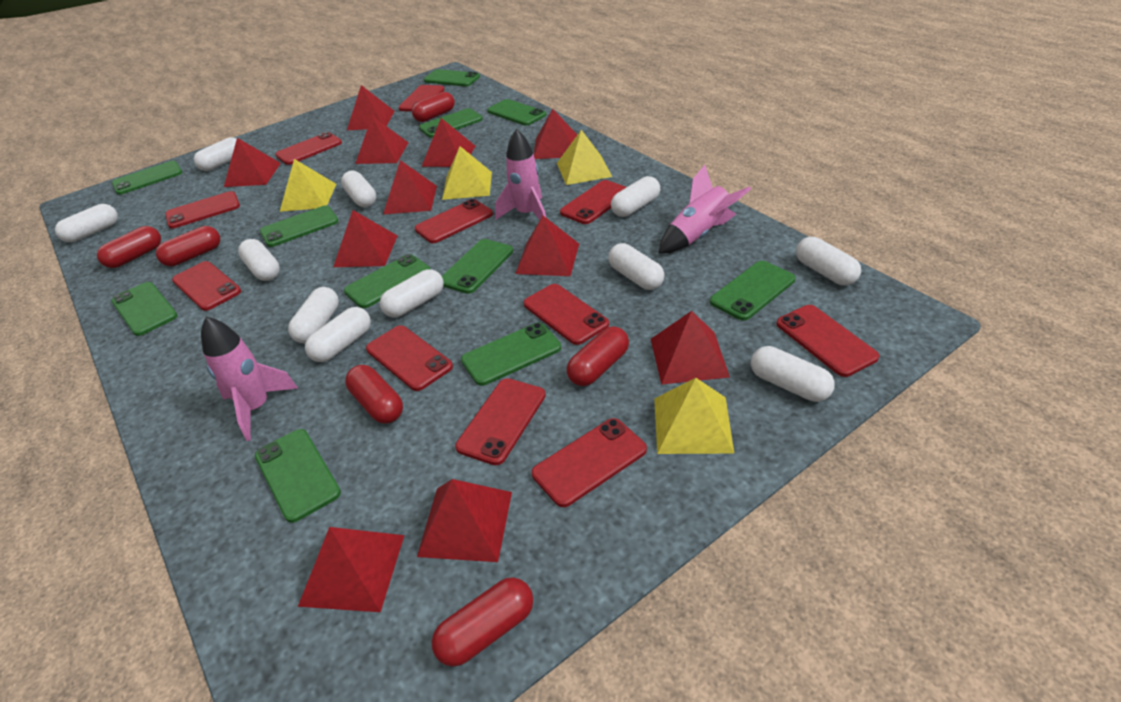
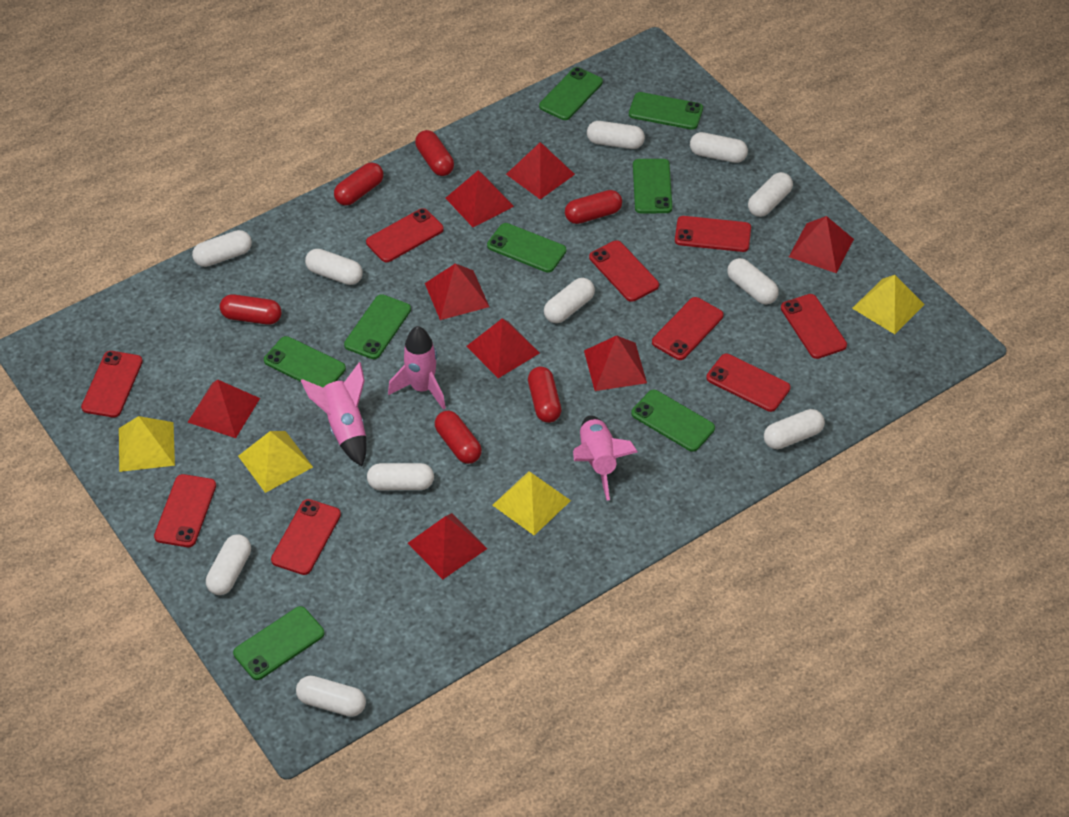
green phone: 11 -> 8
red phone: 11 -> 9
red pyramid: 11 -> 8

